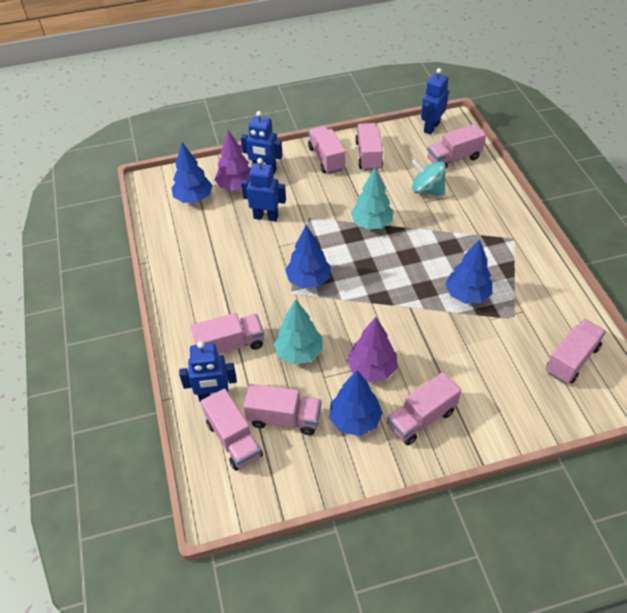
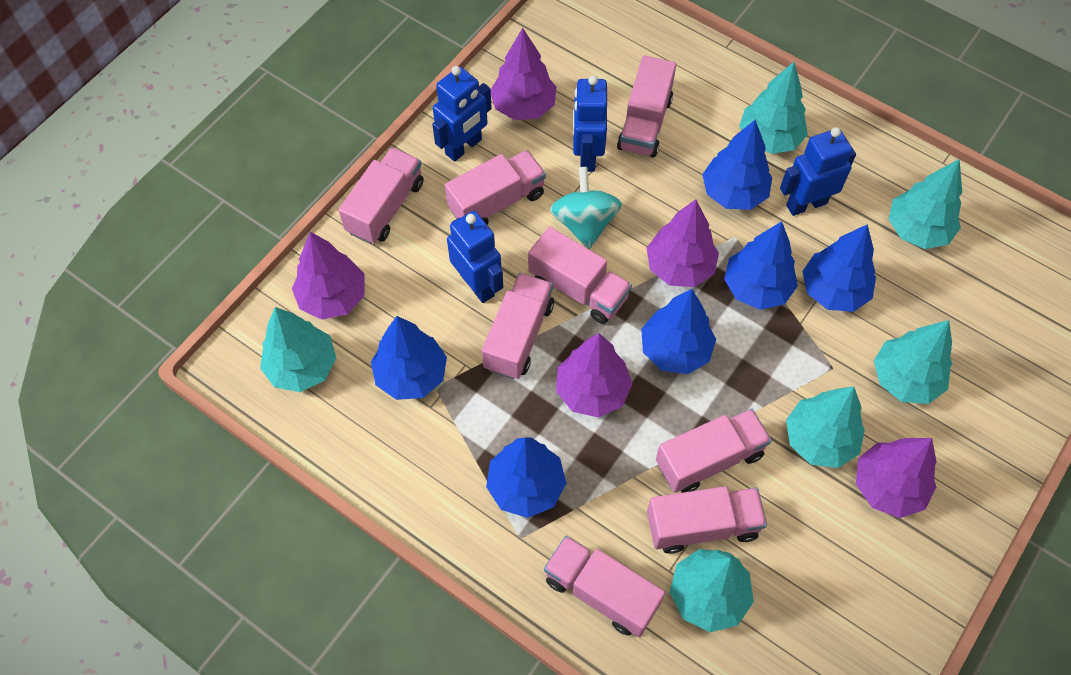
blue tree: 4 -> 6
purple tree: 2 -> 5
turquoise tree: 2 -> 6

